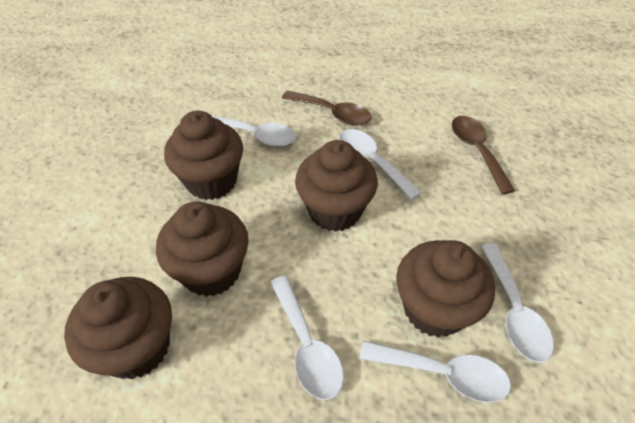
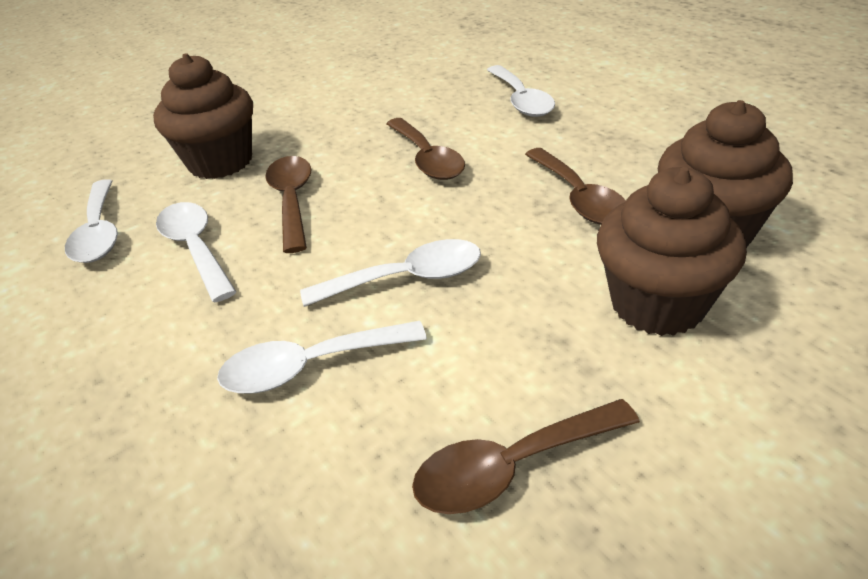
brown cupcake: 5 -> 3
brown spoon: 2 -> 4

